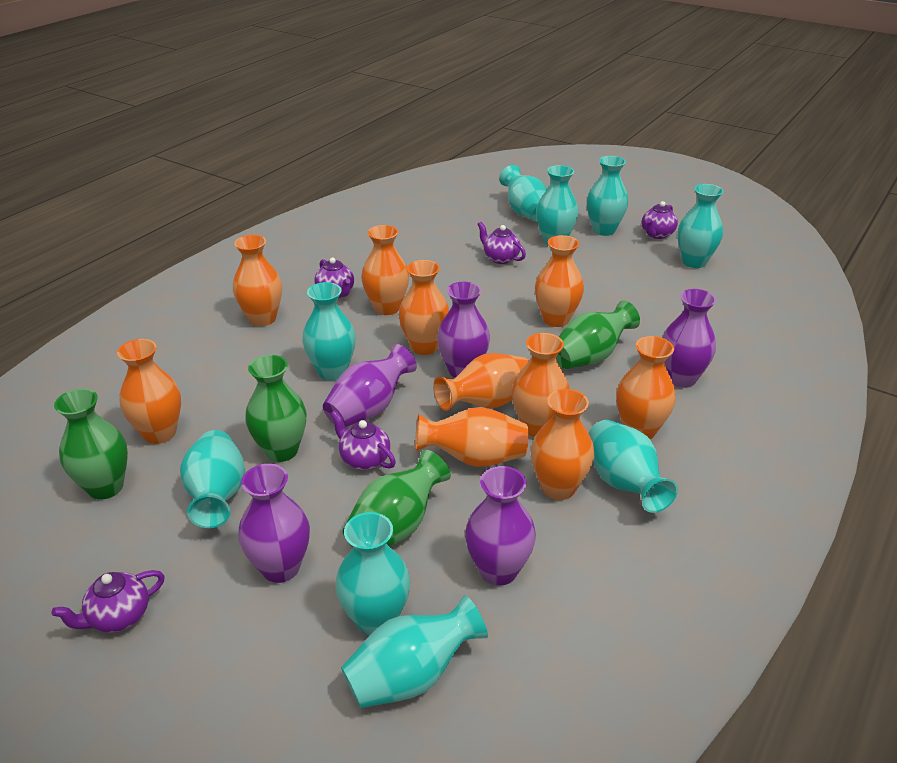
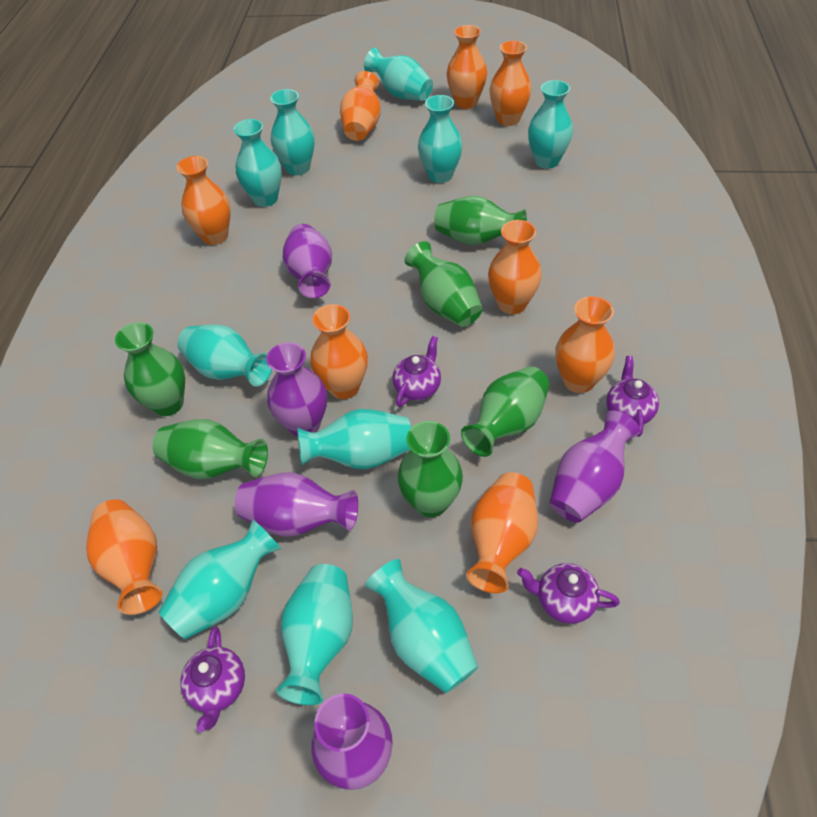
green vase: 4 -> 6
orange vase: 10 -> 9
purple teapot: 5 -> 4
turquoise vase: 9 -> 10

